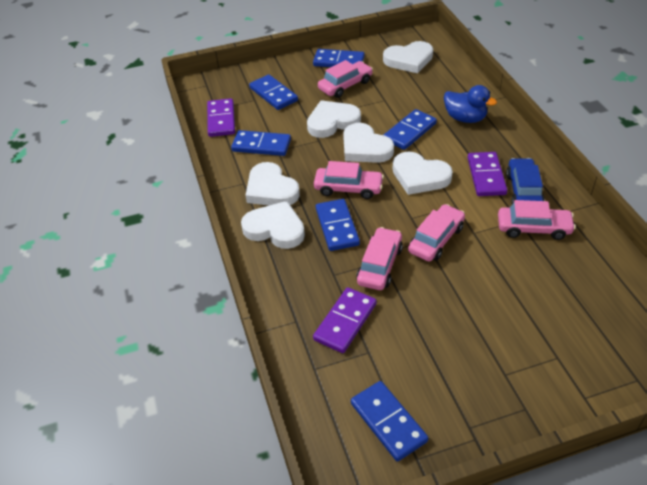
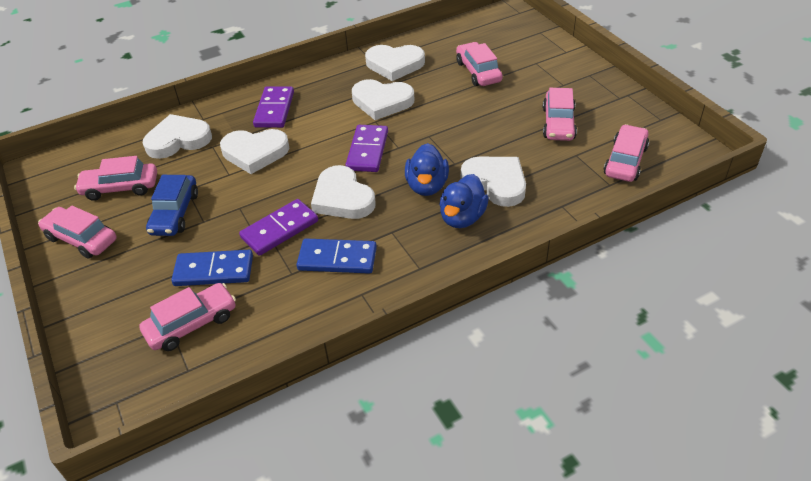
blue domino: 6 -> 2
blue duck: 1 -> 2
pink car: 5 -> 6

